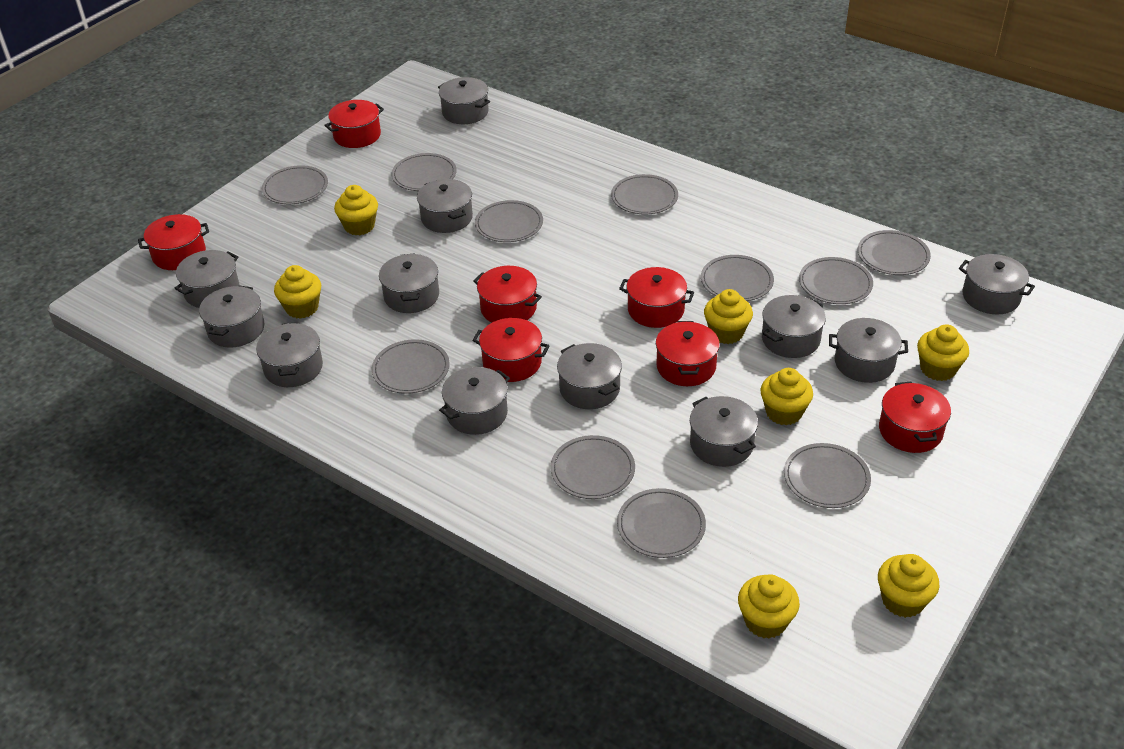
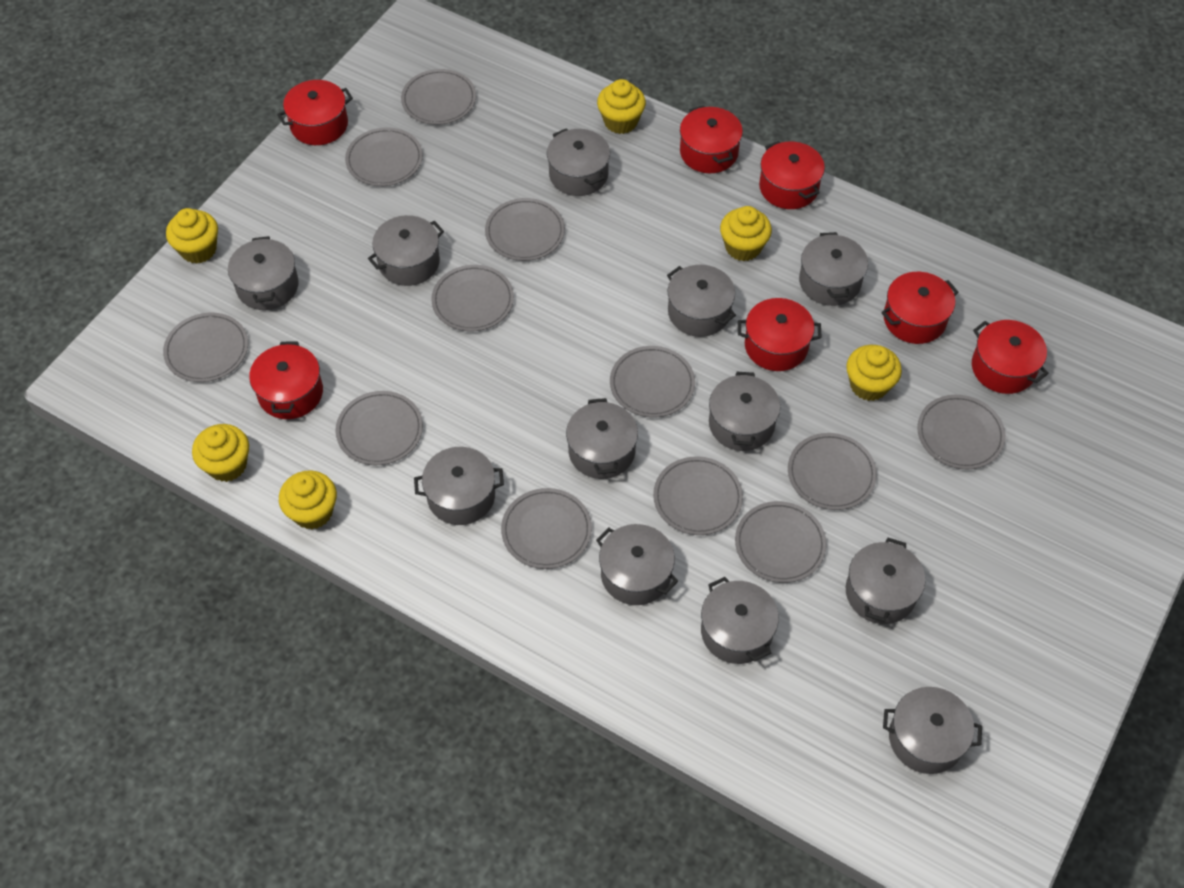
grey plate: 11 -> 12
yellow cupcake: 7 -> 6

